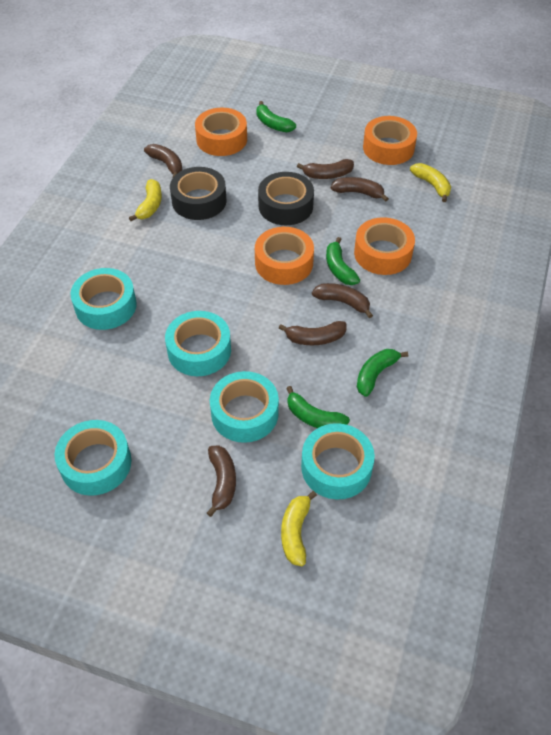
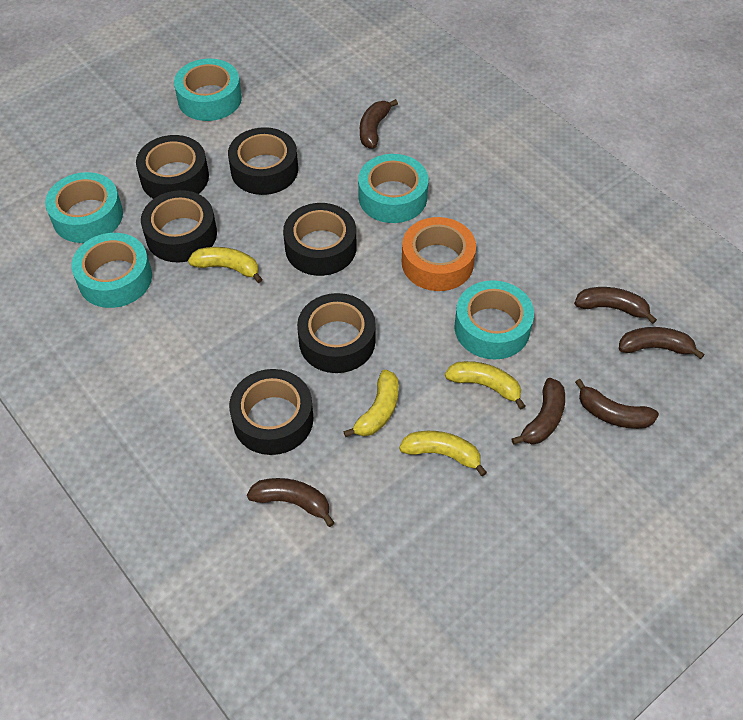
black tape: 2 -> 6
green banana: 4 -> 0
orange tape: 4 -> 1
yellow banana: 3 -> 4

